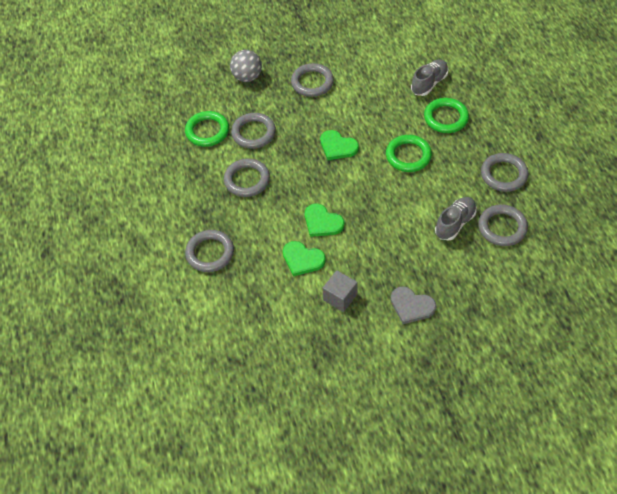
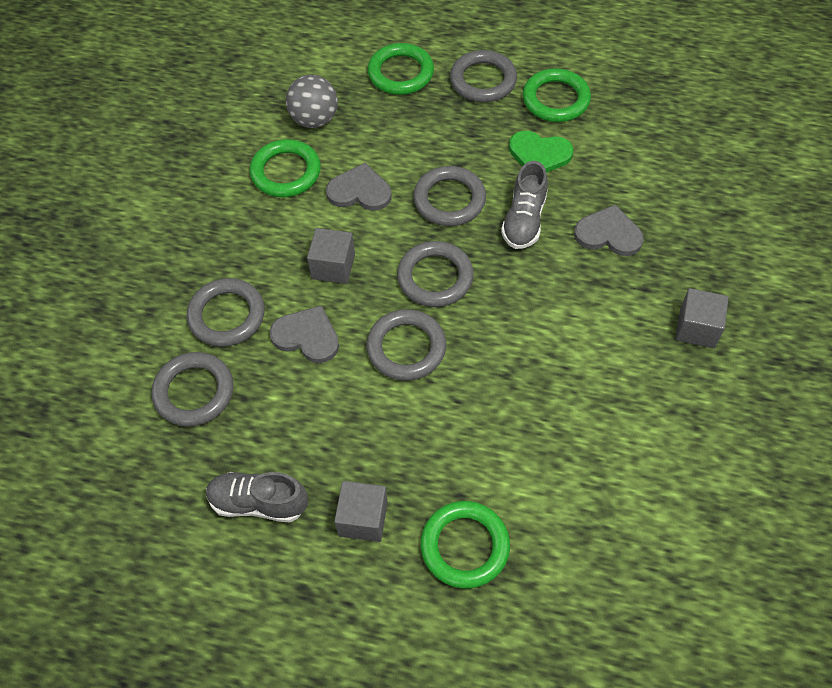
green heart: 3 -> 1
green ring: 3 -> 4
grey cube: 1 -> 3
grey heart: 1 -> 3

